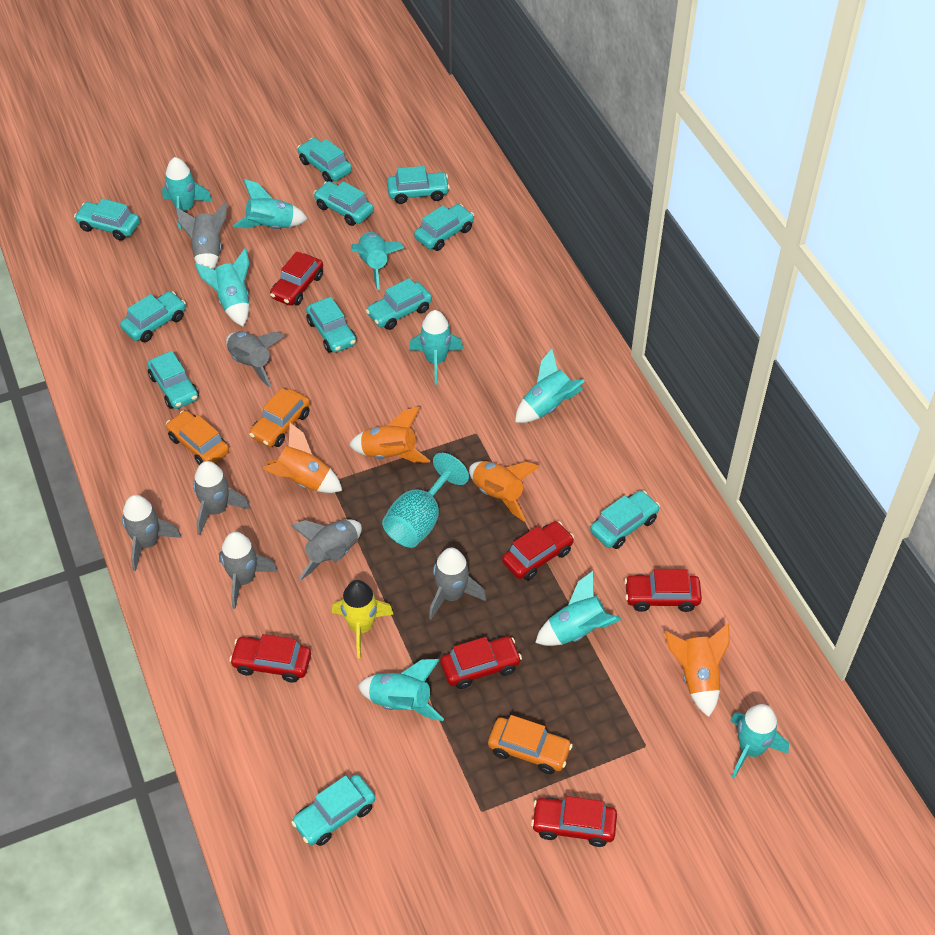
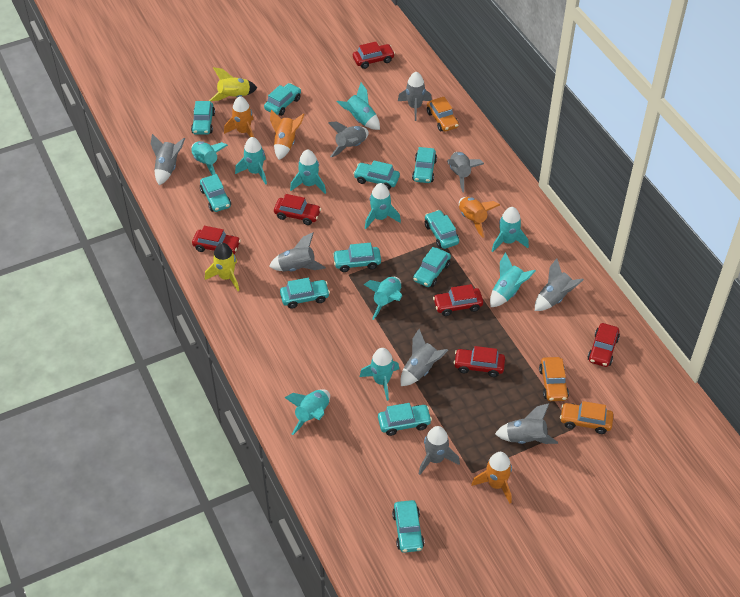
grey rocket: 7 -> 9
turquoise goblet: 1 -> 0
turquoise rocket: 9 -> 10
yellow rocket: 1 -> 2

